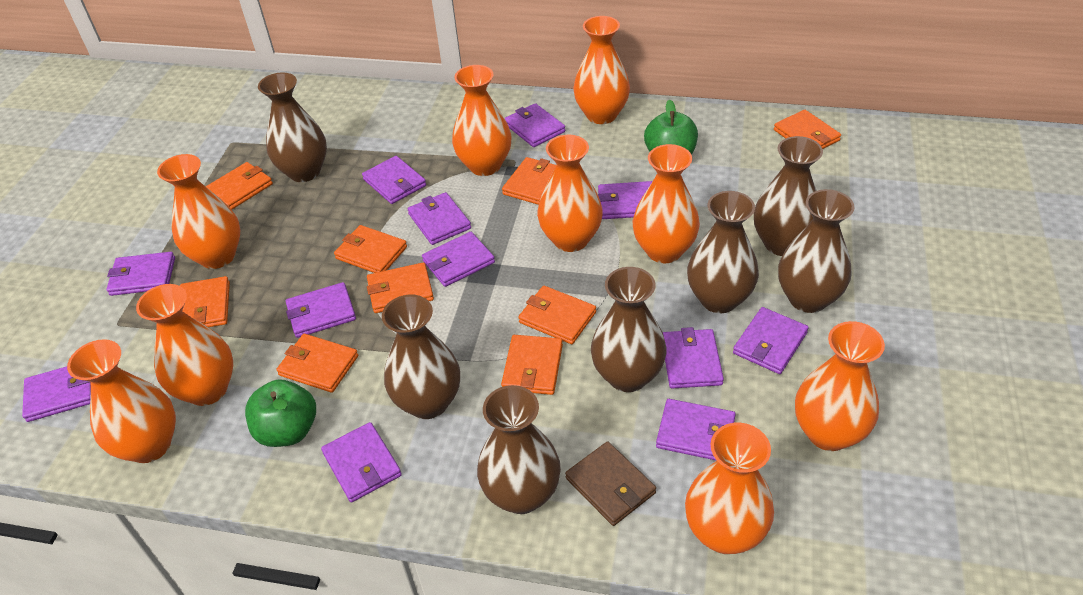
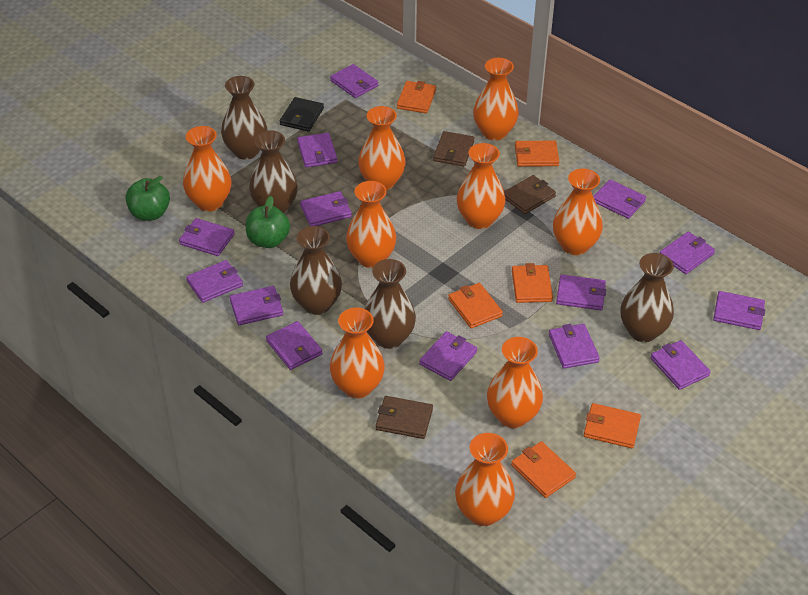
black wallet: 0 -> 1
brown vase: 7 -> 5
brown wallet: 1 -> 3
orange wallet: 9 -> 6
purple wallet: 12 -> 14

